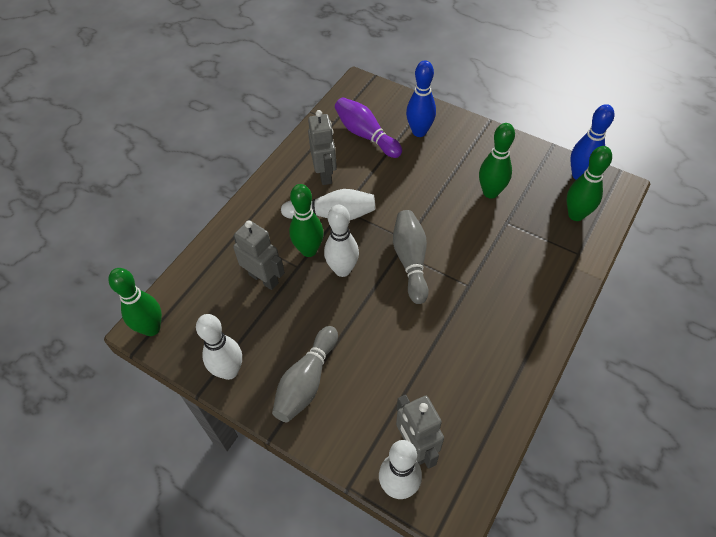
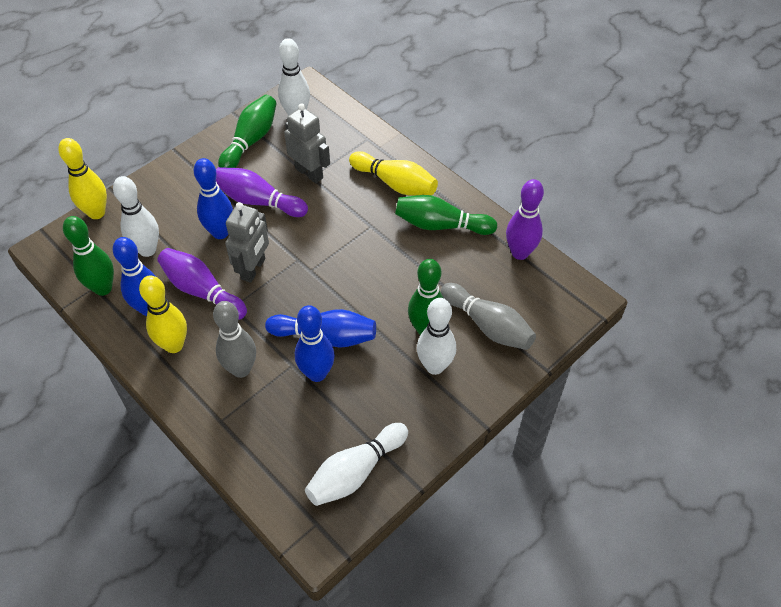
blue bowling pin: 2 -> 4
grey robot: 3 -> 2
purple bowling pin: 1 -> 3
yellow bowling pin: 0 -> 3

